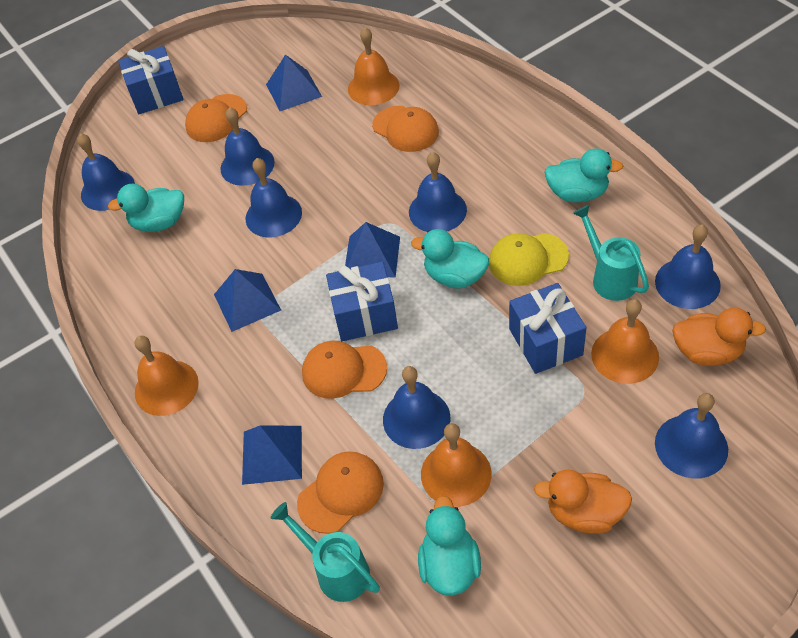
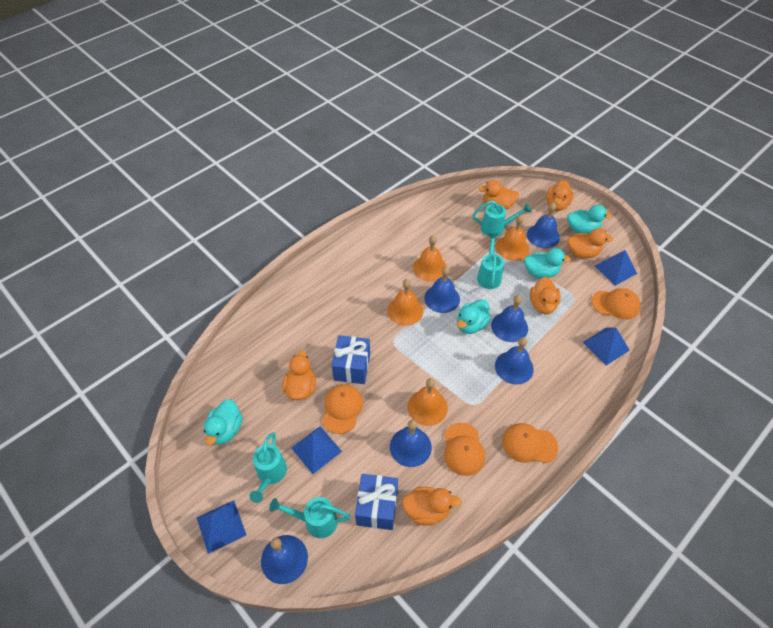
blue bell: 7 -> 6
blue gift: 3 -> 2
orange duck: 2 -> 6
turquoise watering can: 2 -> 4
yellow cap: 1 -> 0

